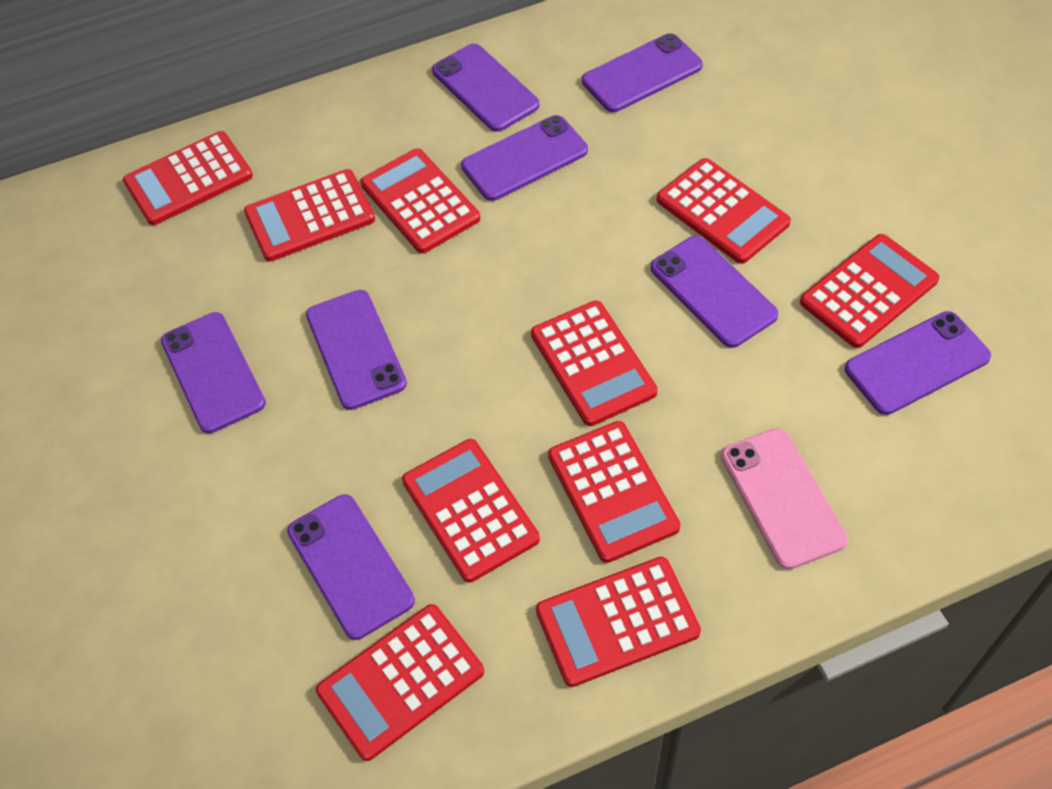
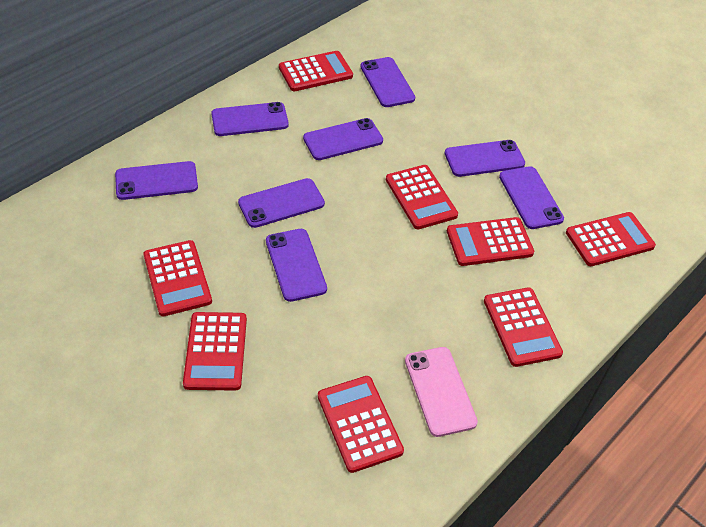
red calculator: 10 -> 8

